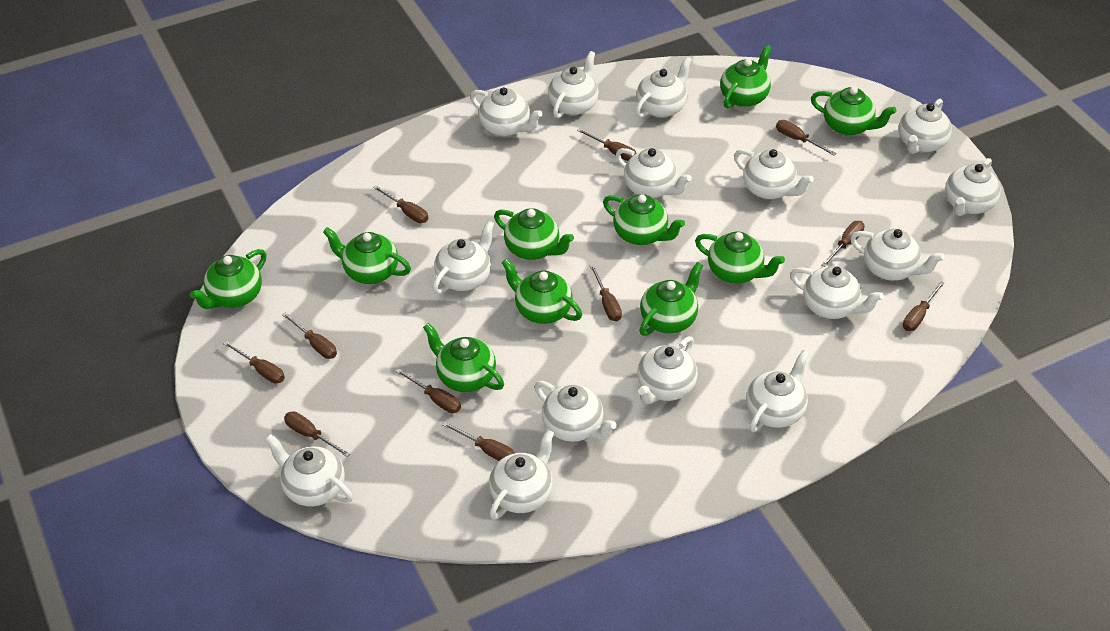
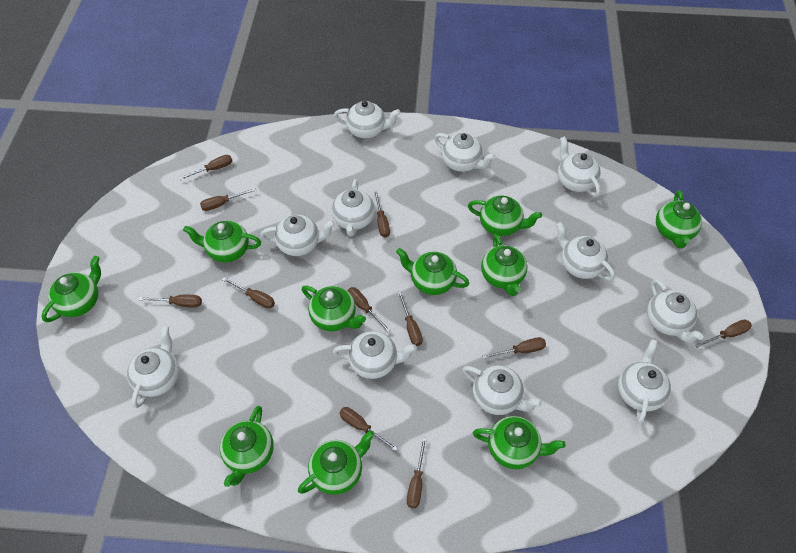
white teapot: 15 -> 11

